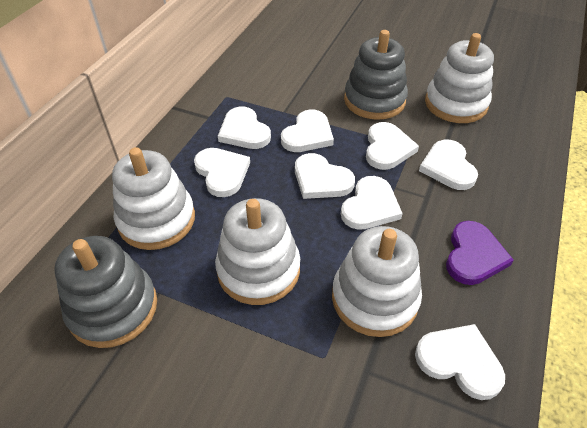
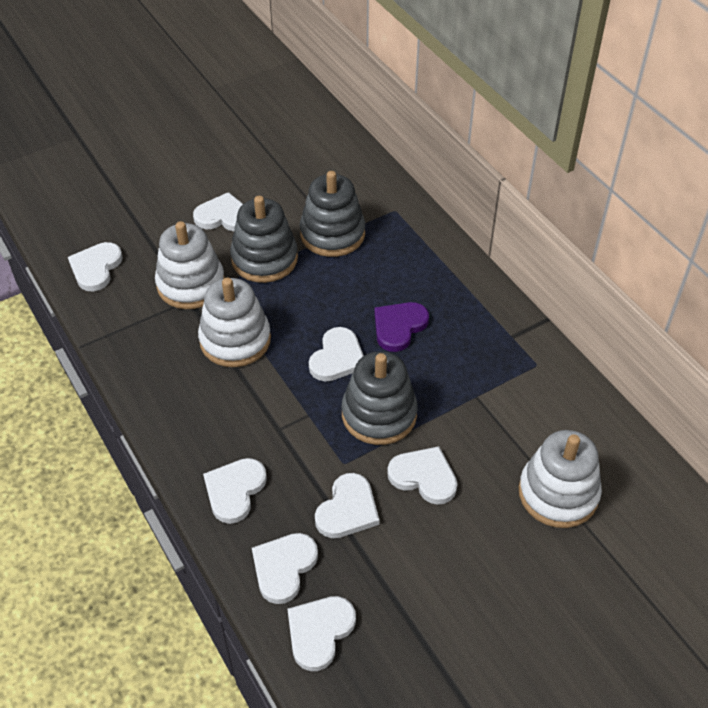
grey stacking toy: 2 -> 3
white stacking toy: 4 -> 3

